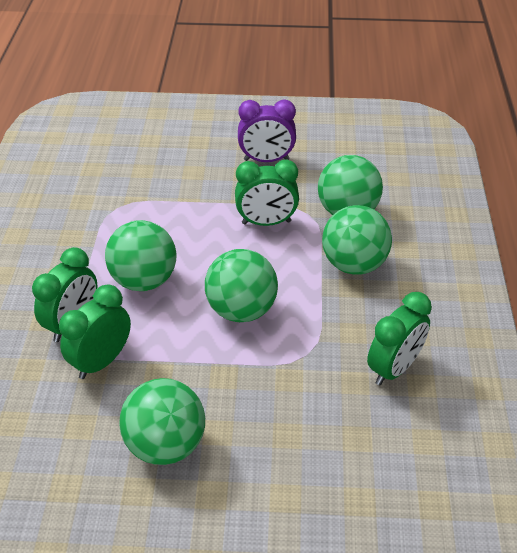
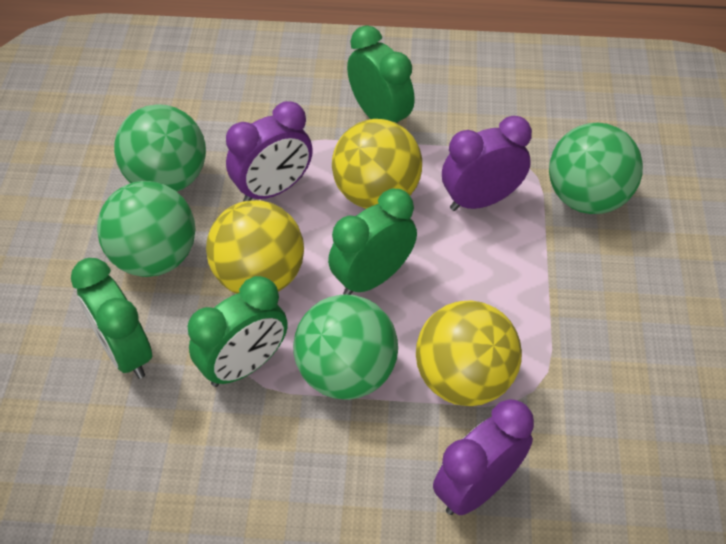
green ball: 5 -> 4
purple clock: 1 -> 3
yellow ball: 0 -> 3

